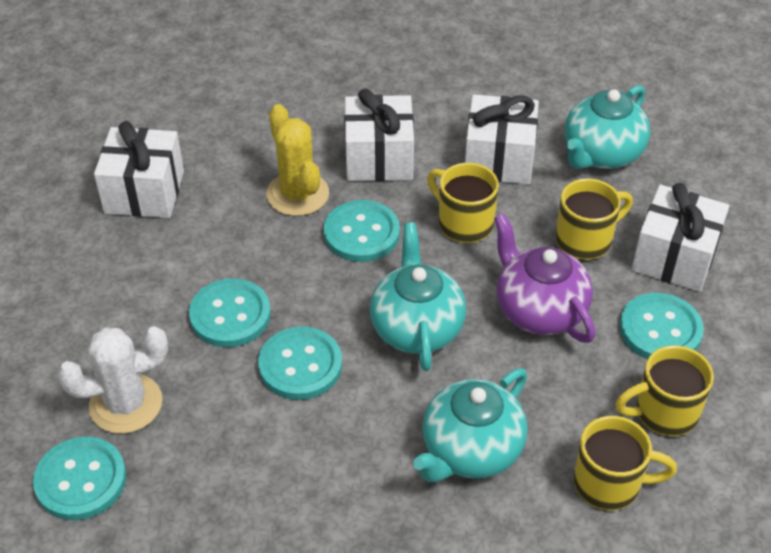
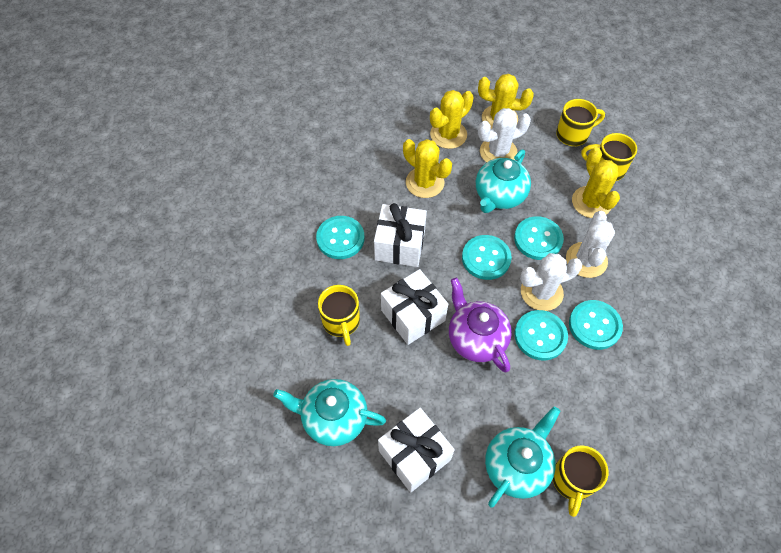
white cactus: 1 -> 3
white gift: 4 -> 3
yellow cactus: 1 -> 4

